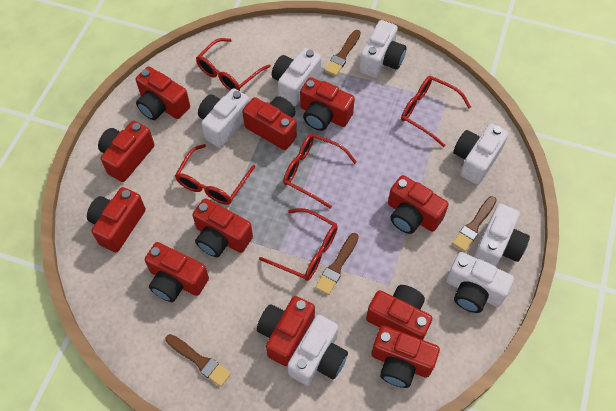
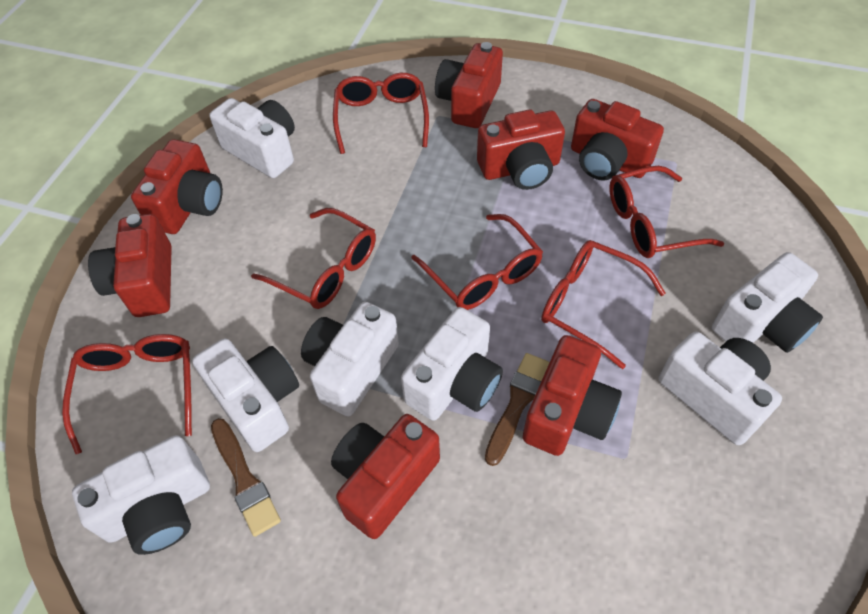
brown brush: 4 -> 2
red camera: 11 -> 7
red glasses: 5 -> 6

